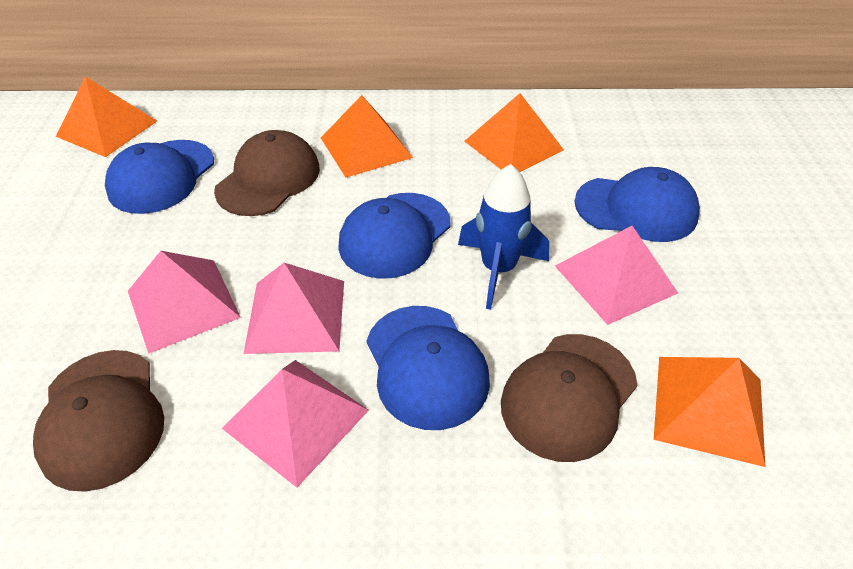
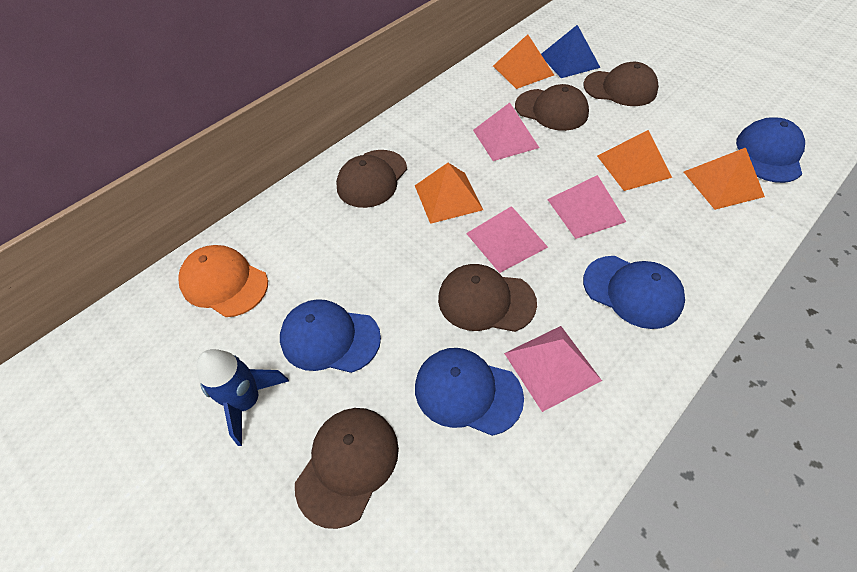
blue pyramid: 0 -> 1
brown cap: 3 -> 5
orange cap: 0 -> 1

